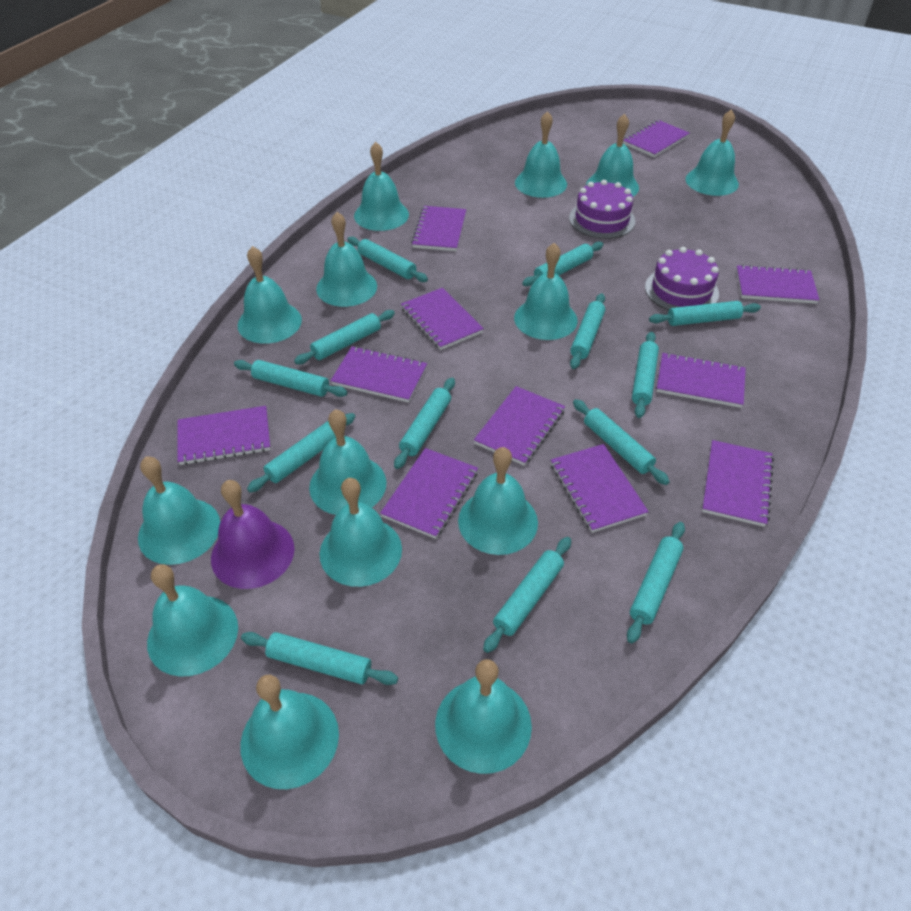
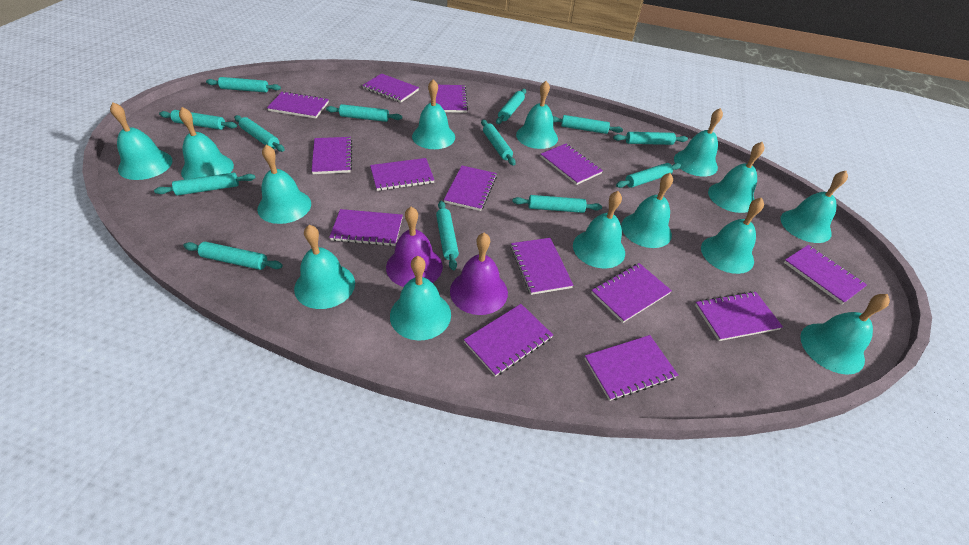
purple bell: 1 -> 2
purple cake: 2 -> 0
purple notebook: 11 -> 14

